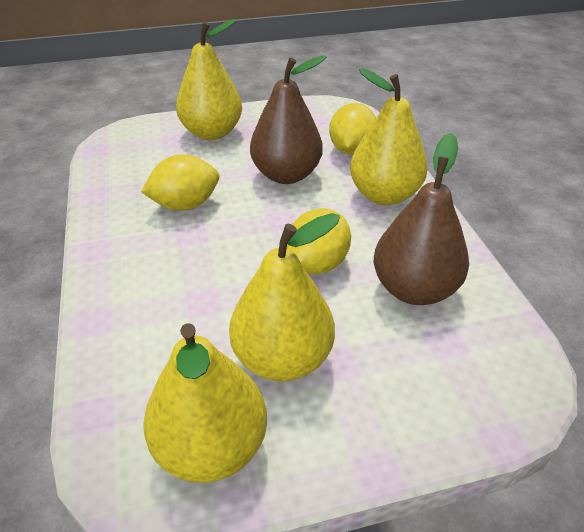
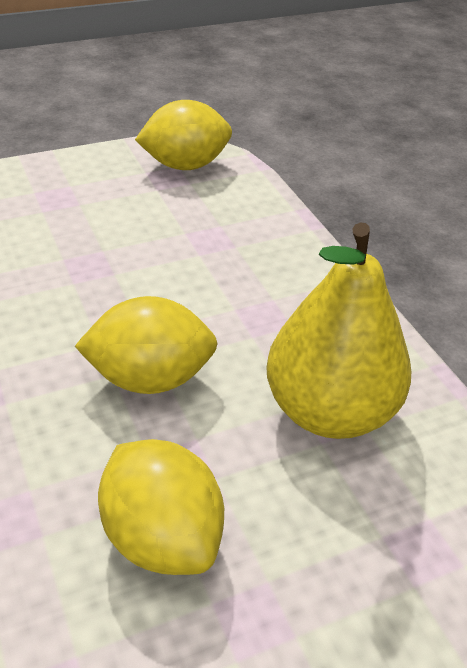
brown pear: 2 -> 0
yellow pear: 4 -> 1

